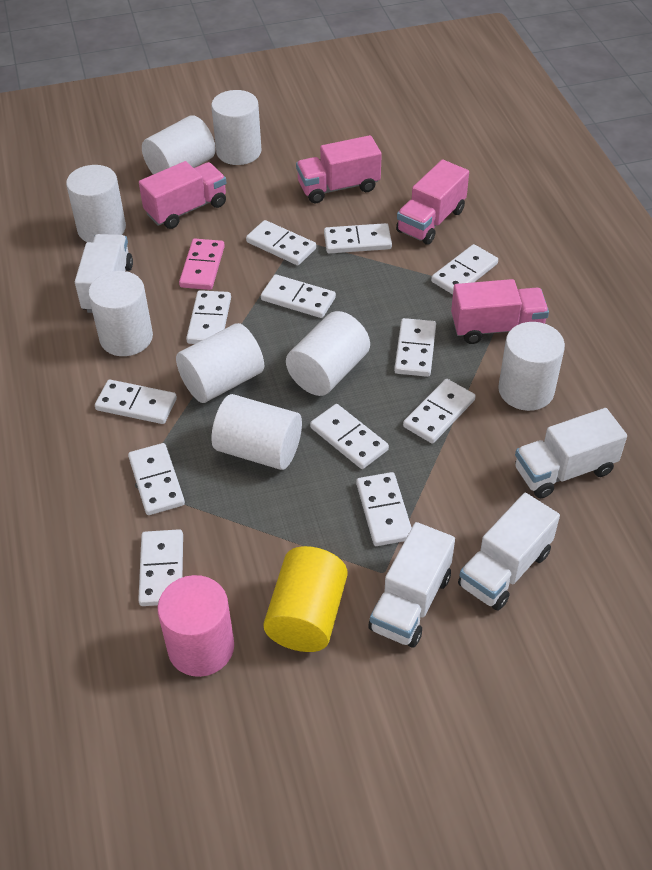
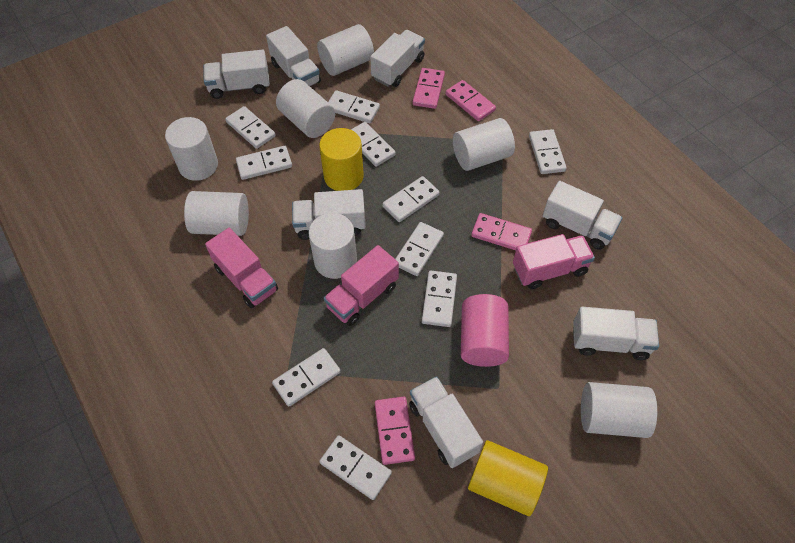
pink domino: 1 -> 4
pink truck: 4 -> 3
white cylinder: 8 -> 7
white domino: 12 -> 10
white truck: 4 -> 7
yellow cylinder: 1 -> 2

